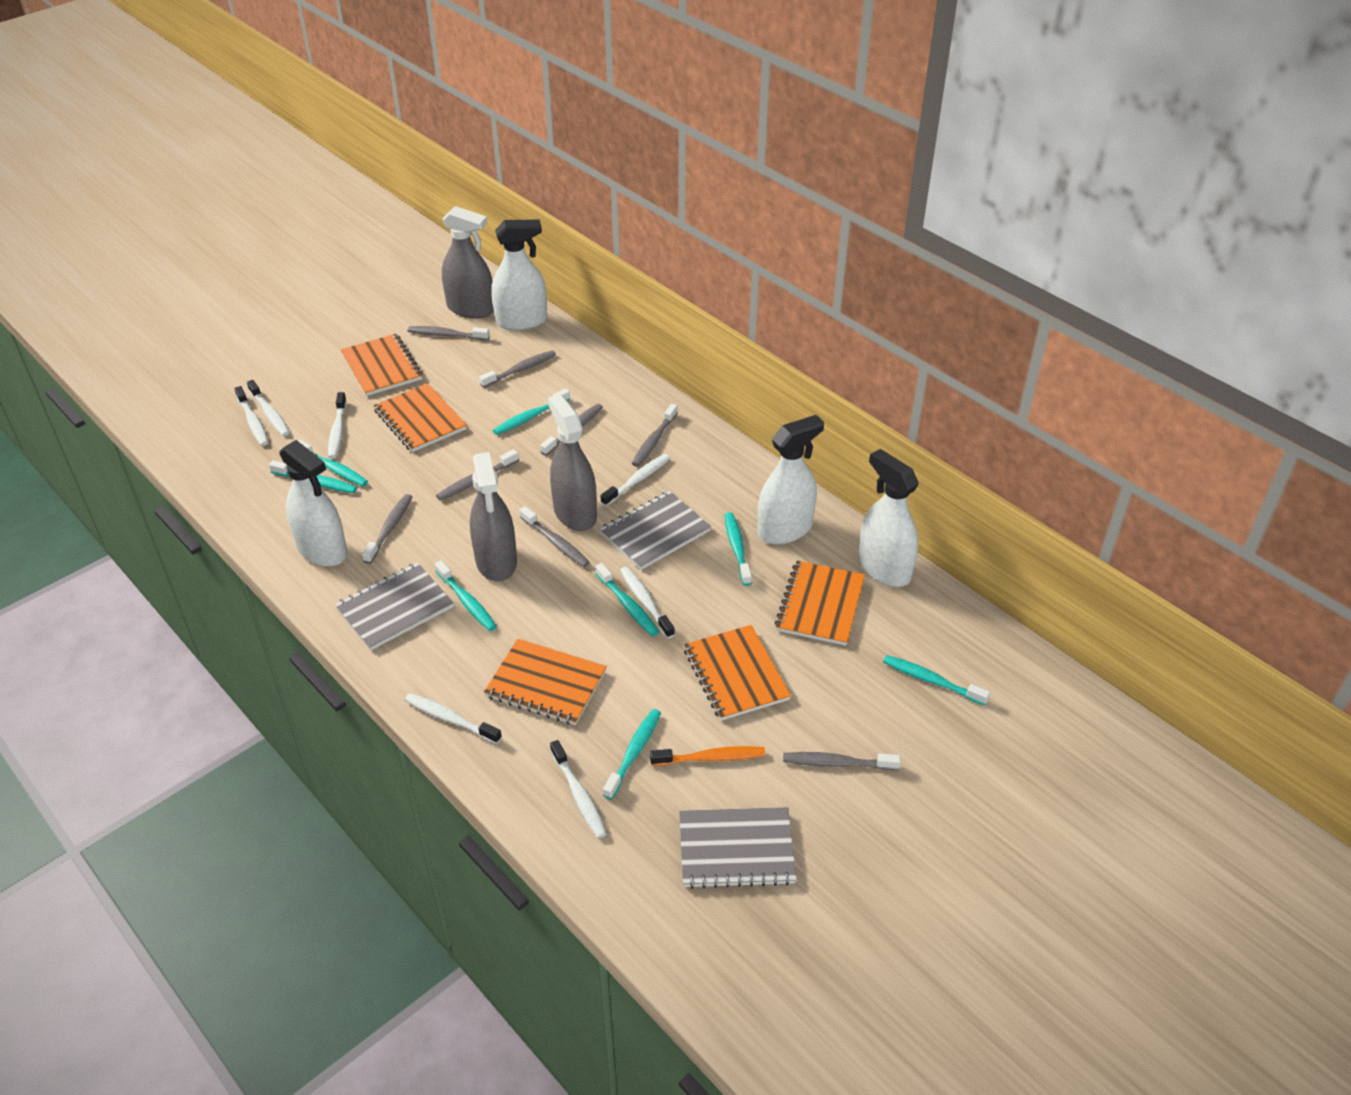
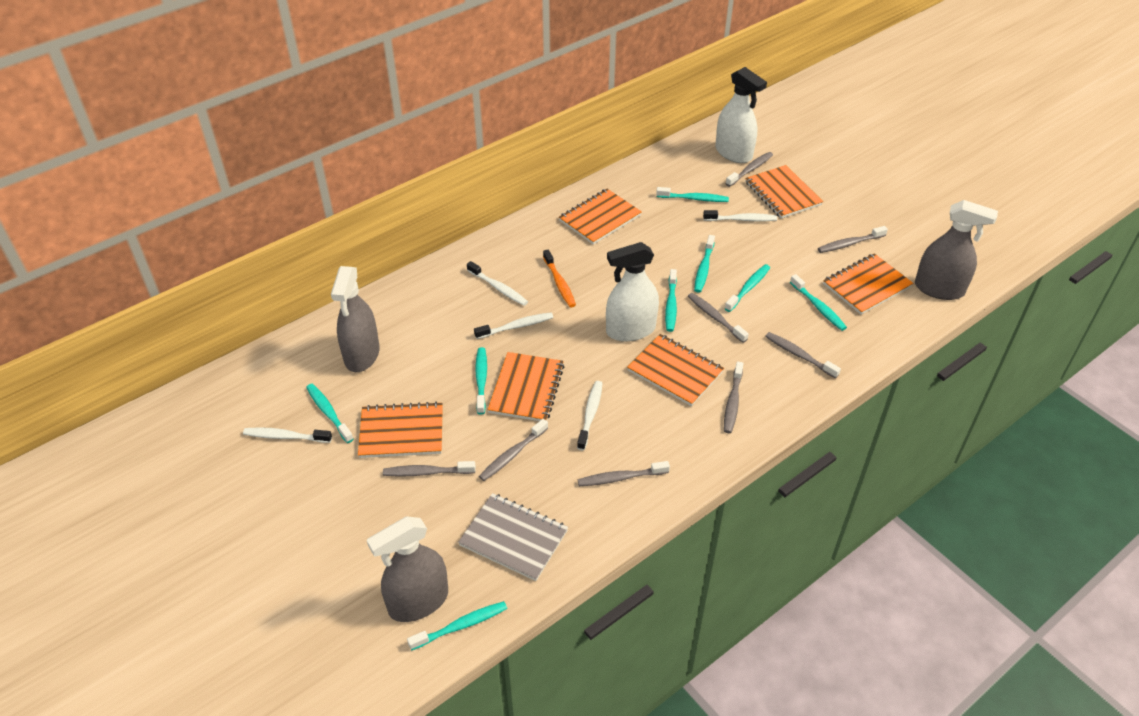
grey notebook: 3 -> 1
orange notebook: 5 -> 6
white spray bottle: 4 -> 2
white toothbrush: 7 -> 5

